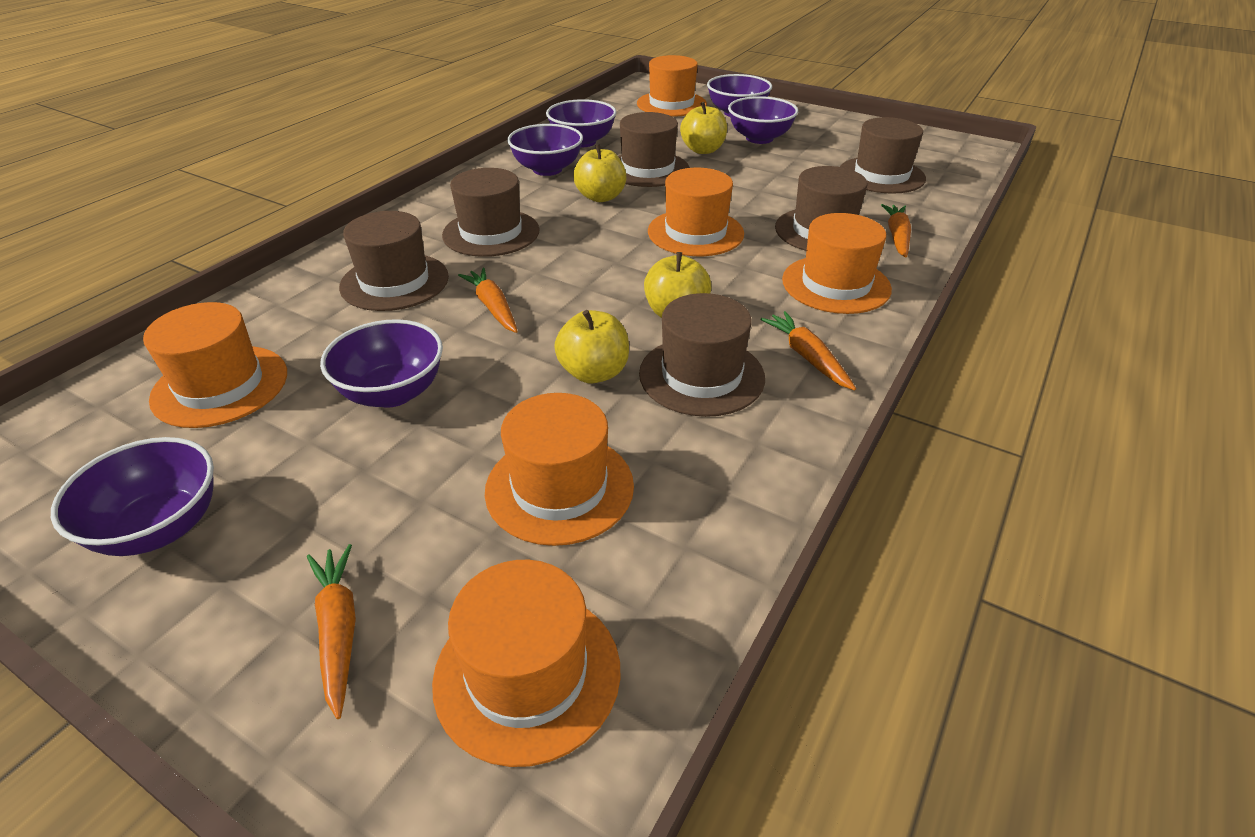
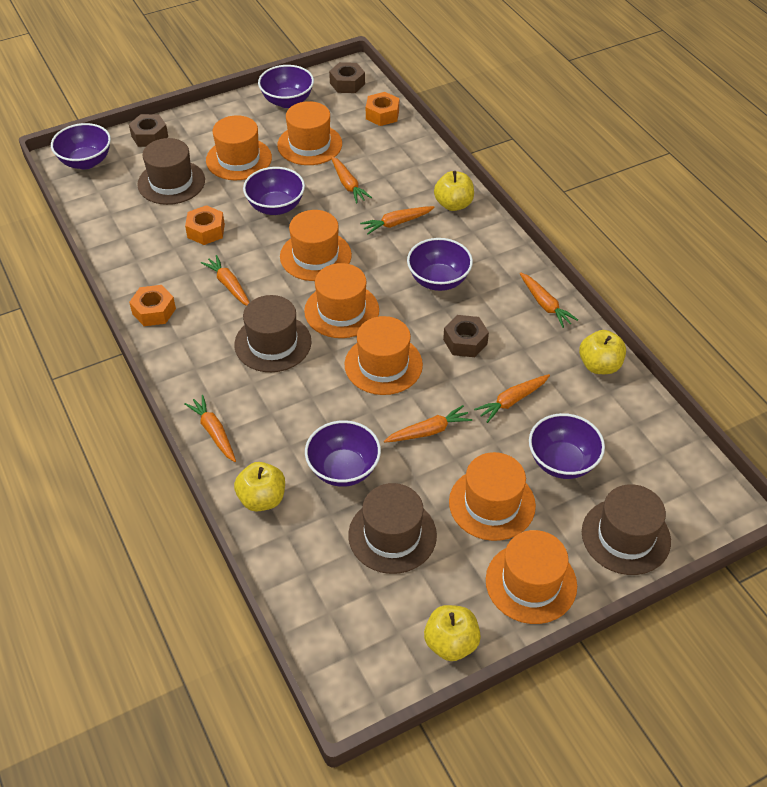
brown hat: 6 -> 4
brown nut: 0 -> 3
orange carrot: 4 -> 7
orange hat: 6 -> 7
orange nut: 0 -> 3

